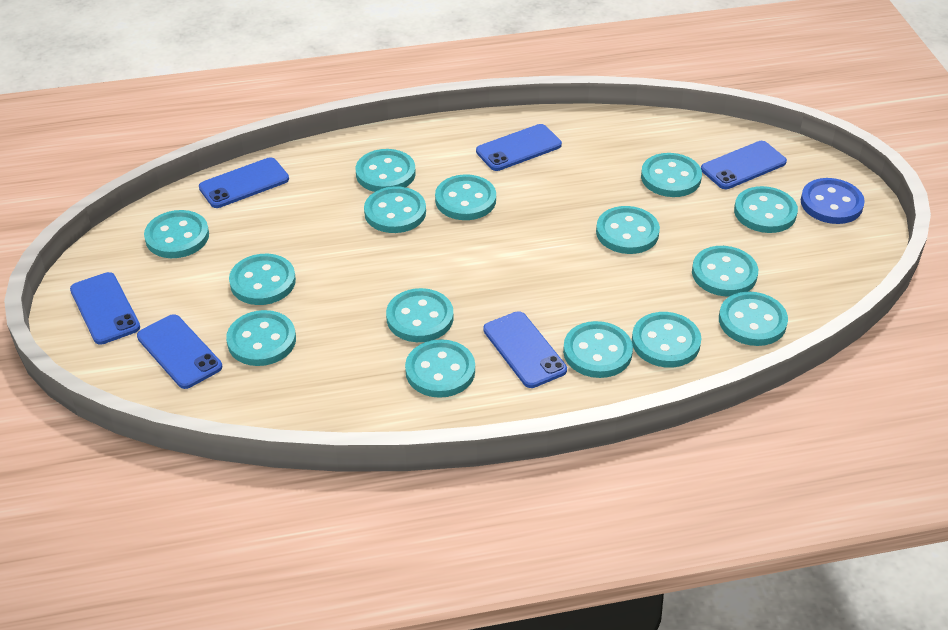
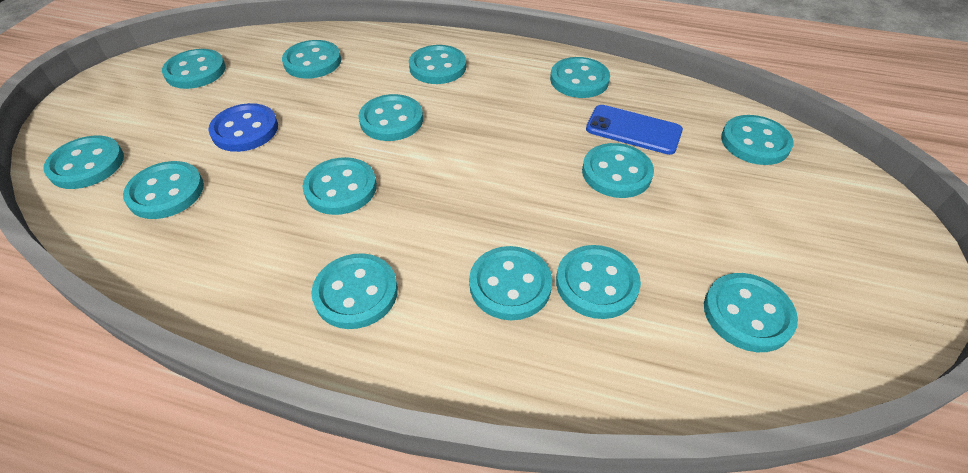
blue phone: 6 -> 1
turquoise button: 15 -> 14

